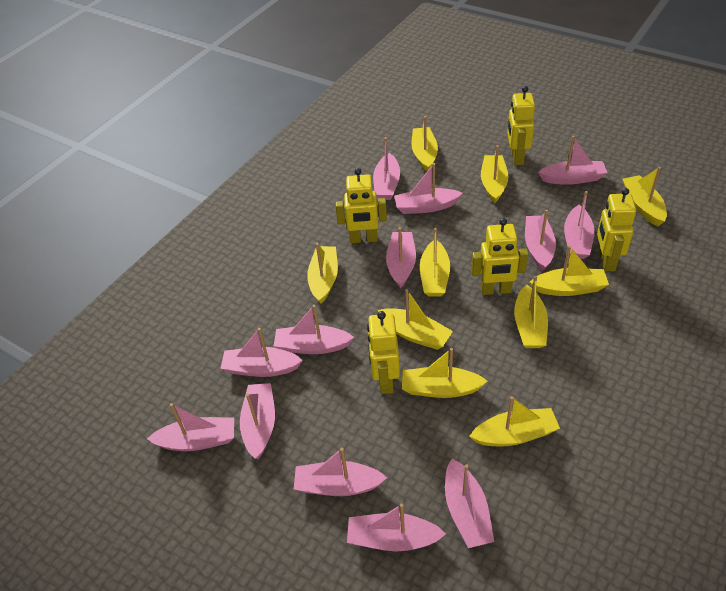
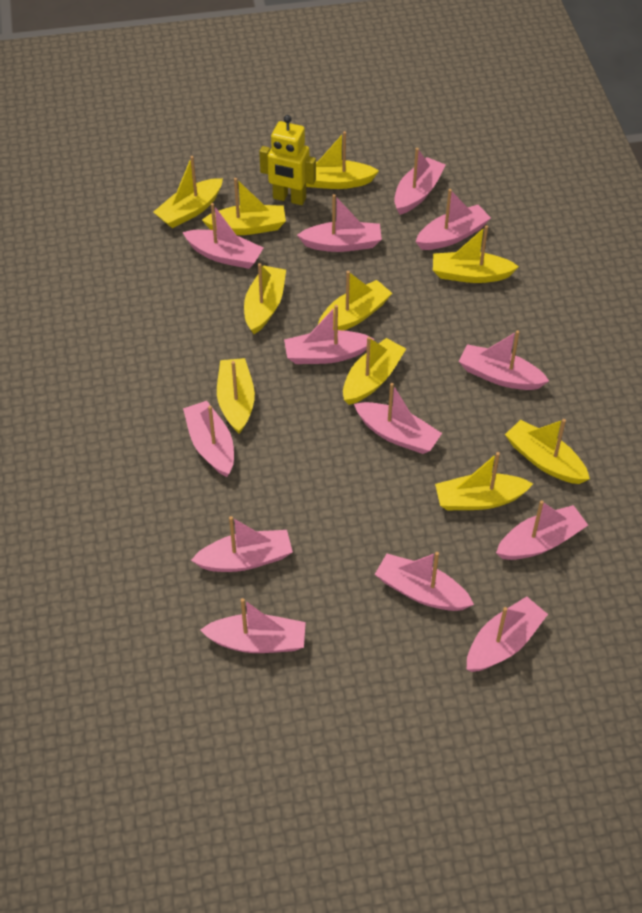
yellow robot: 5 -> 1

